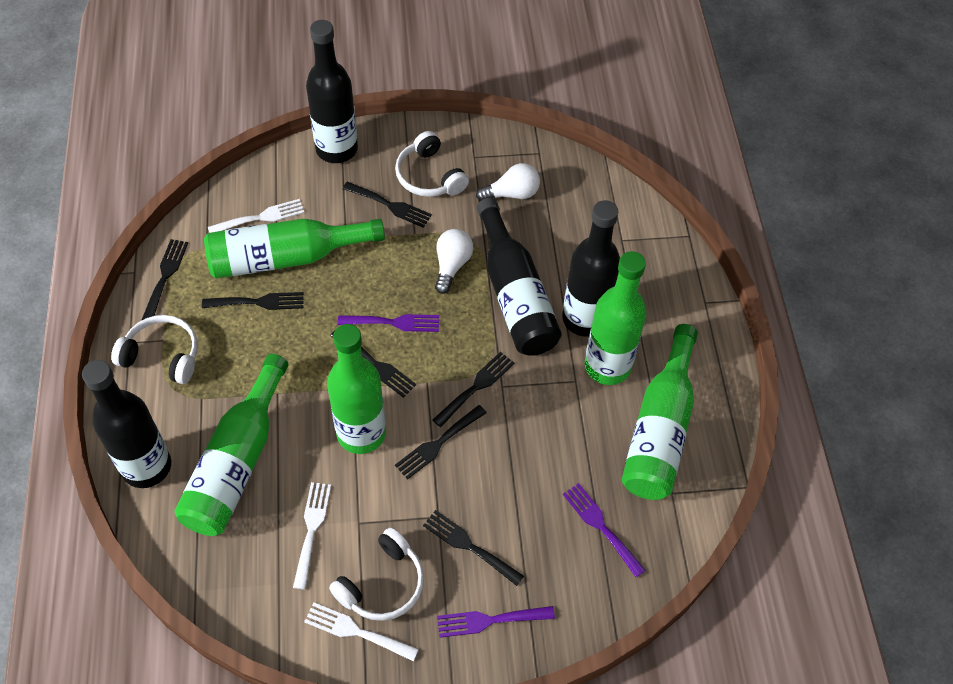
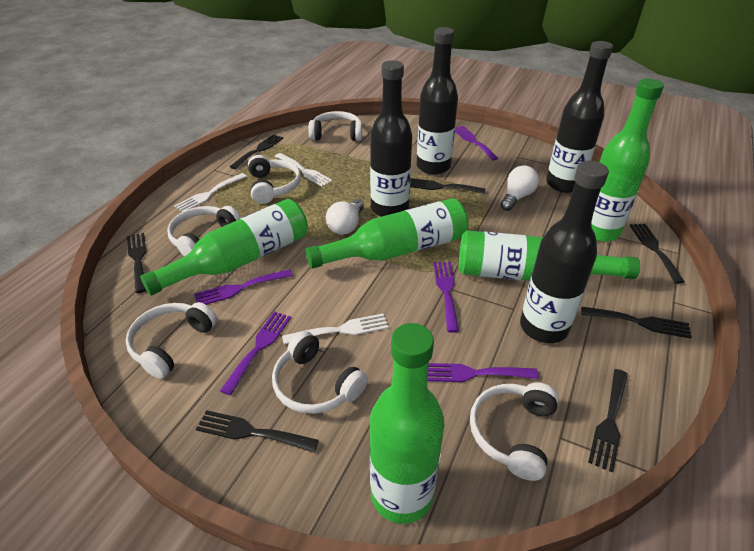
purple fork: 3 -> 5
white headphones: 3 -> 6

